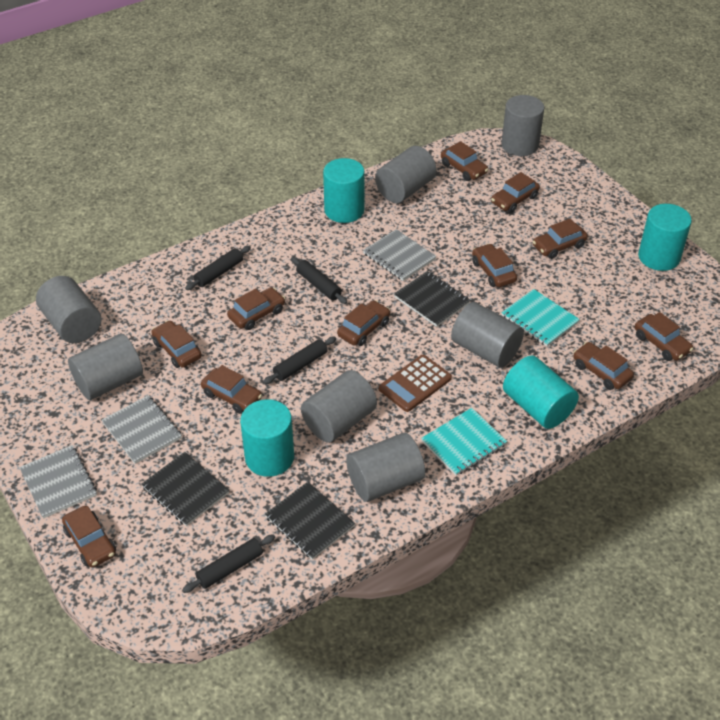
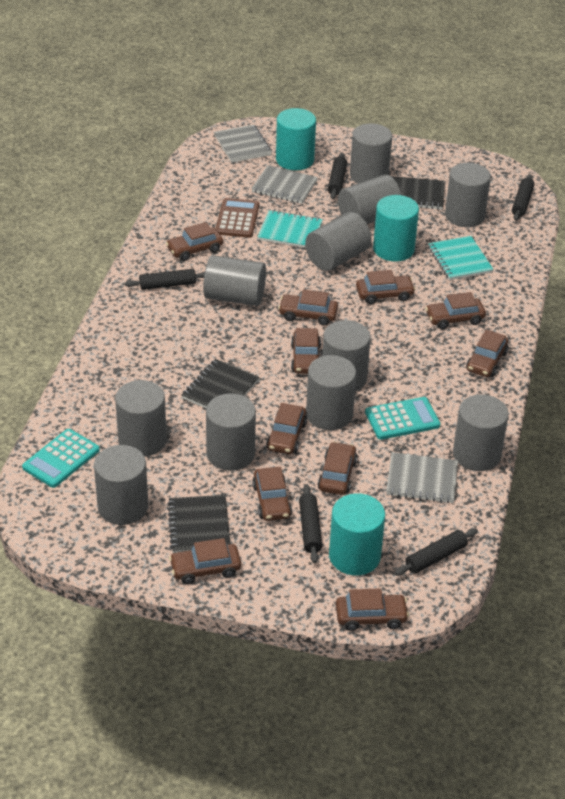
black rolling pin: 4 -> 5
grey cylinder: 7 -> 11
turquoise calculator: 0 -> 2
turquoise cylinder: 4 -> 3

